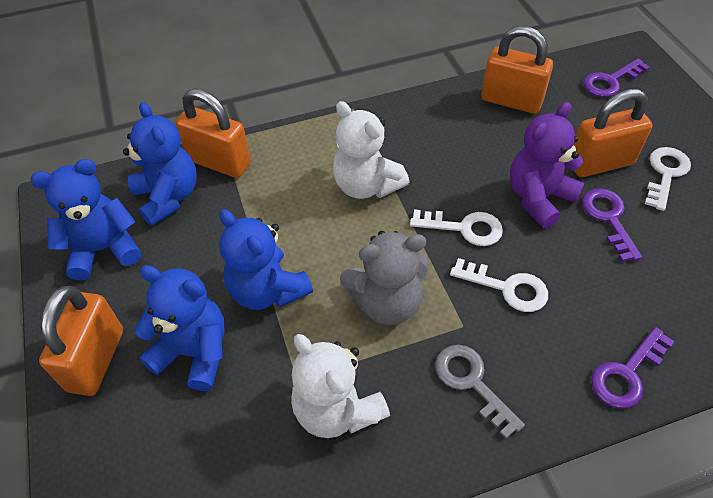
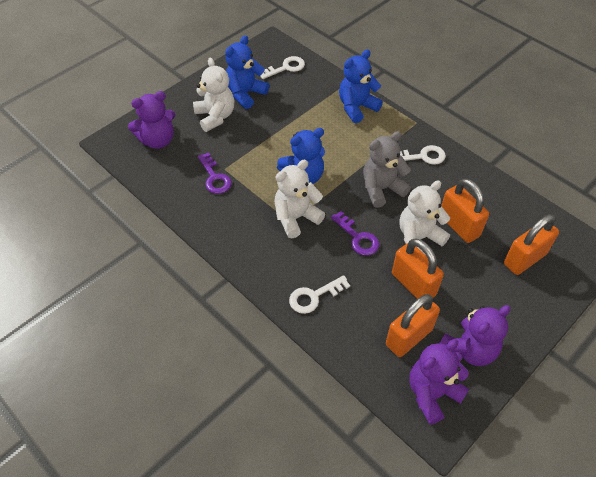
blue teddy bear: 4 -> 3
grey key: 1 -> 0
purple key: 3 -> 2
purple teddy bear: 1 -> 3
white teddy bear: 2 -> 3

